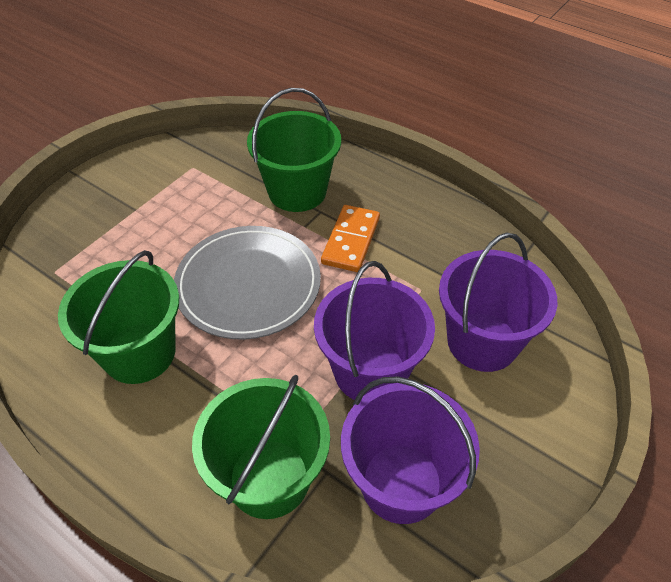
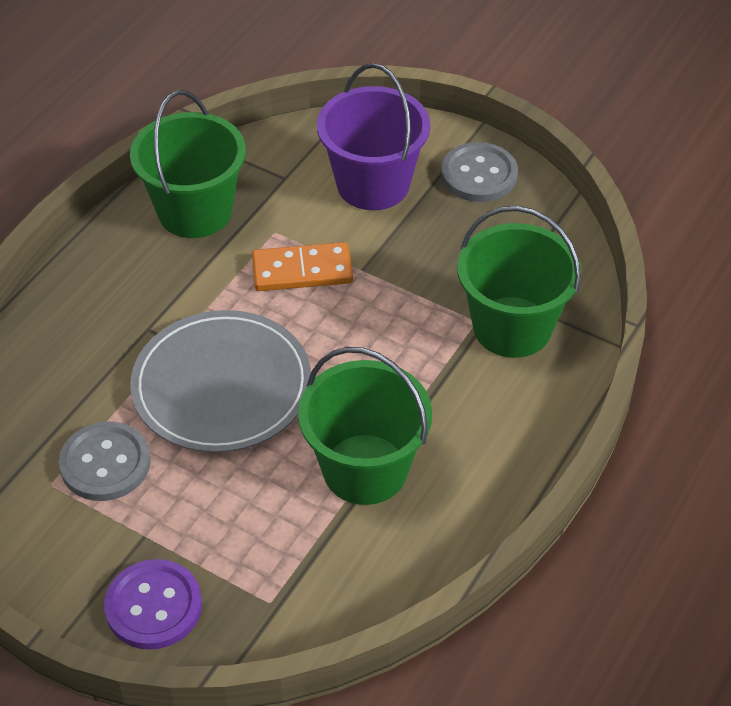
grey button: 0 -> 2
purple bucket: 3 -> 1
purple button: 0 -> 1

